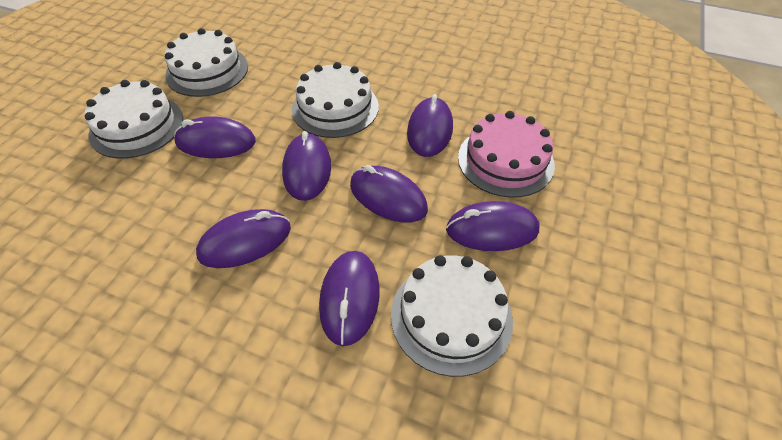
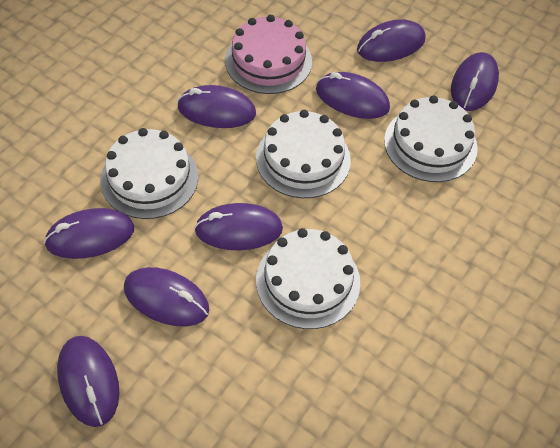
purple mouse: 7 -> 8

